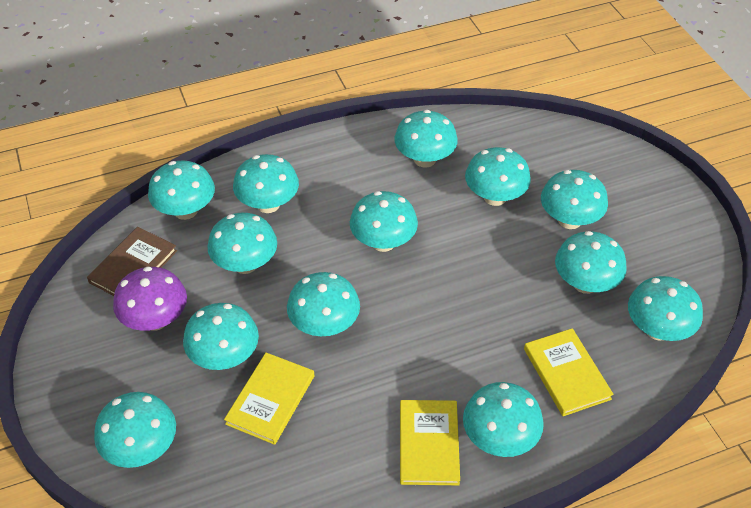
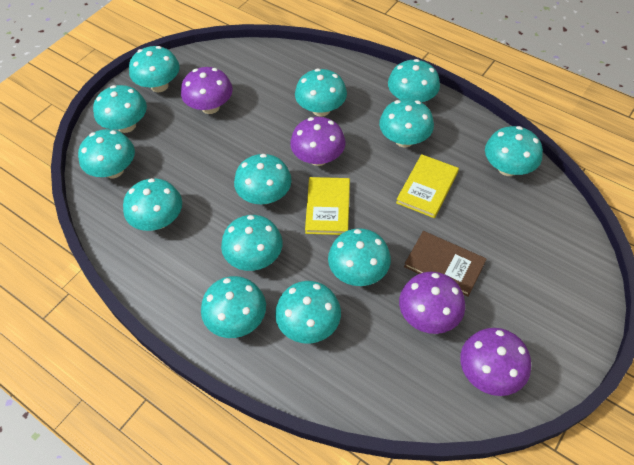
purple mushroom: 1 -> 4
yellow book: 3 -> 2

